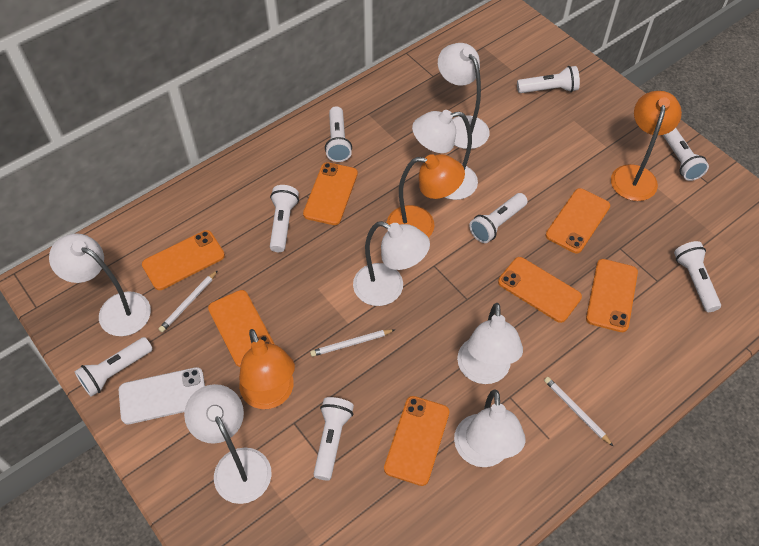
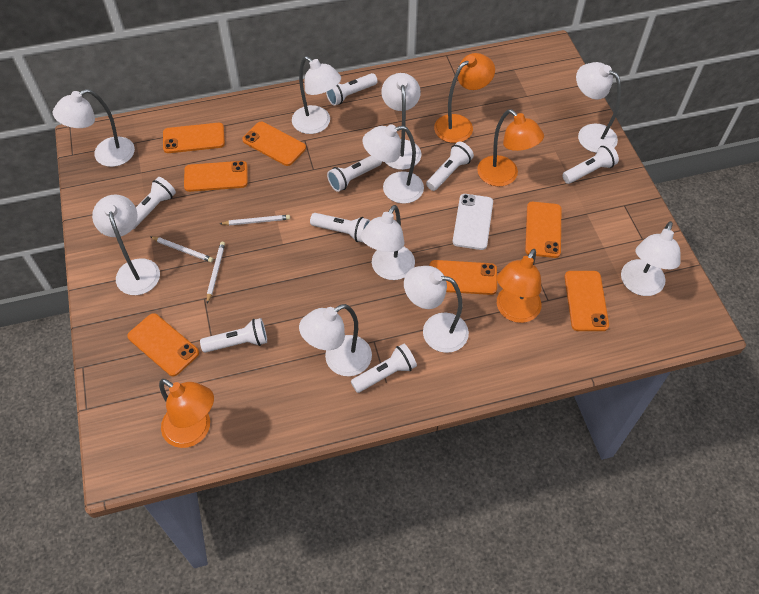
orange lamp: 3 -> 4
white lamp: 7 -> 10

